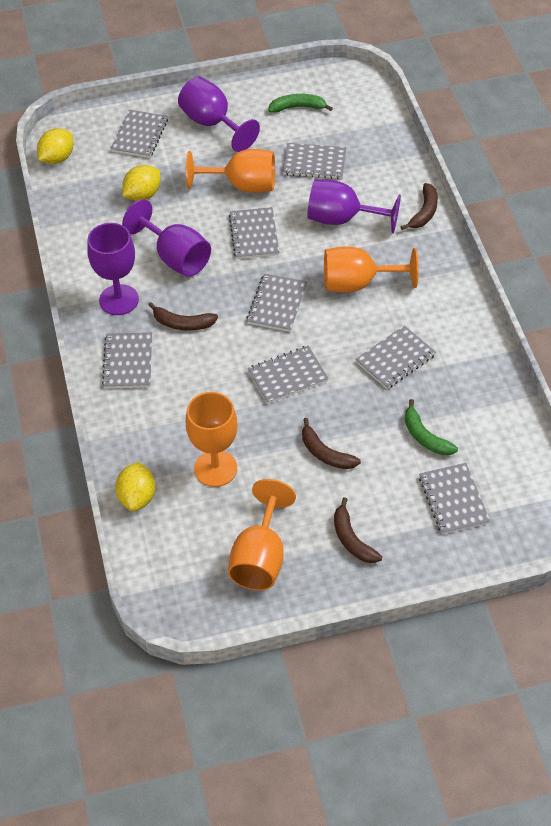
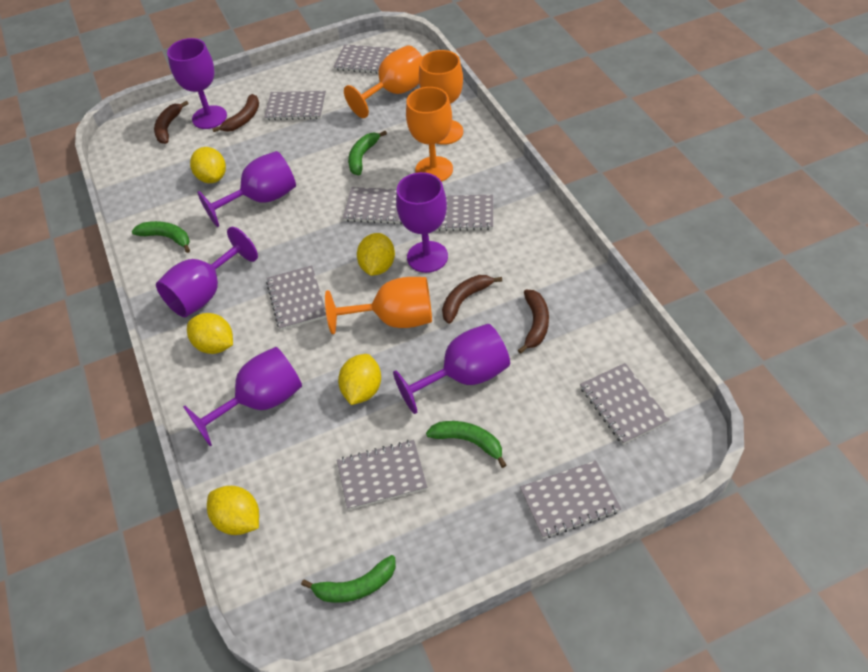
green banana: 2 -> 4
purple goblet: 4 -> 6
yellow lemon: 3 -> 5

